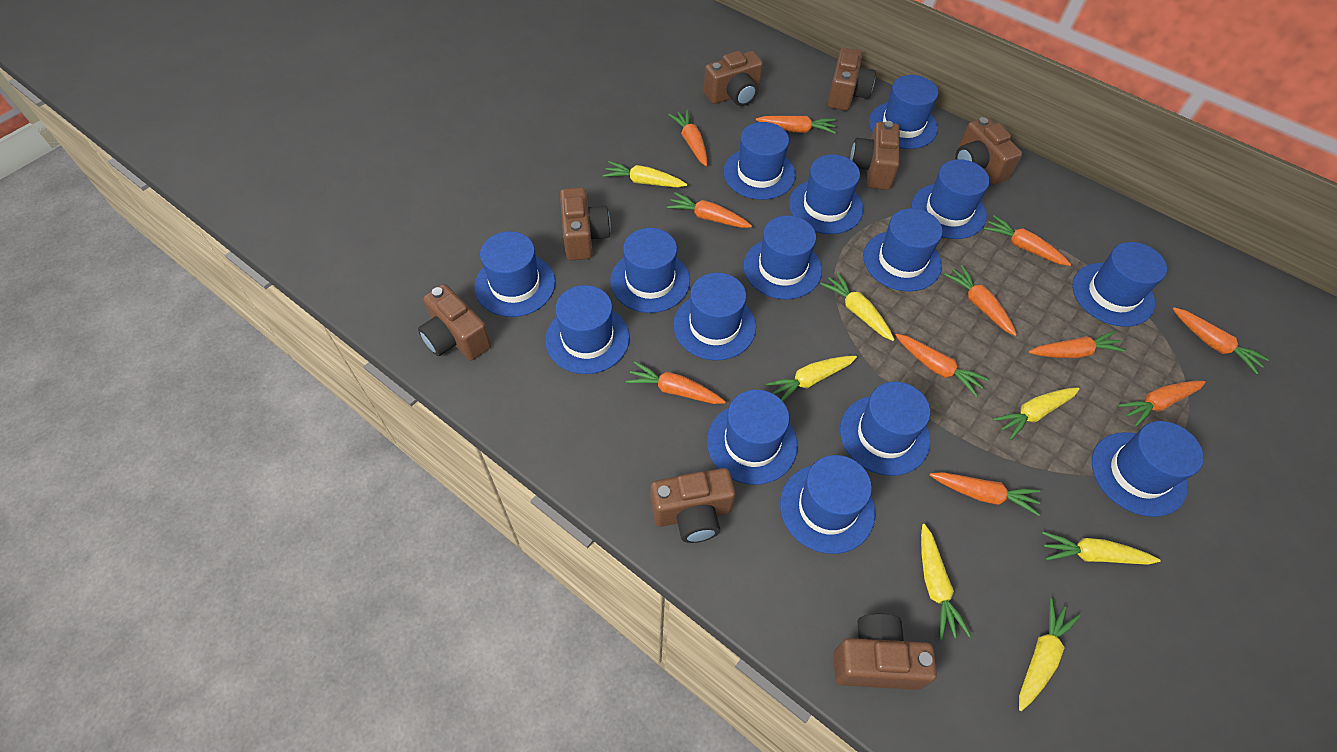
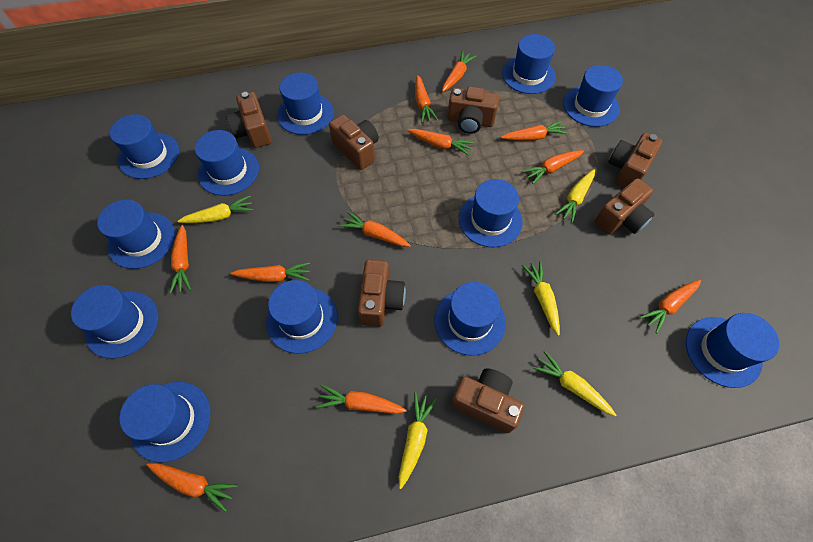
blue hat: 15 -> 12
brown camera: 8 -> 7
yellow carrot: 7 -> 5

